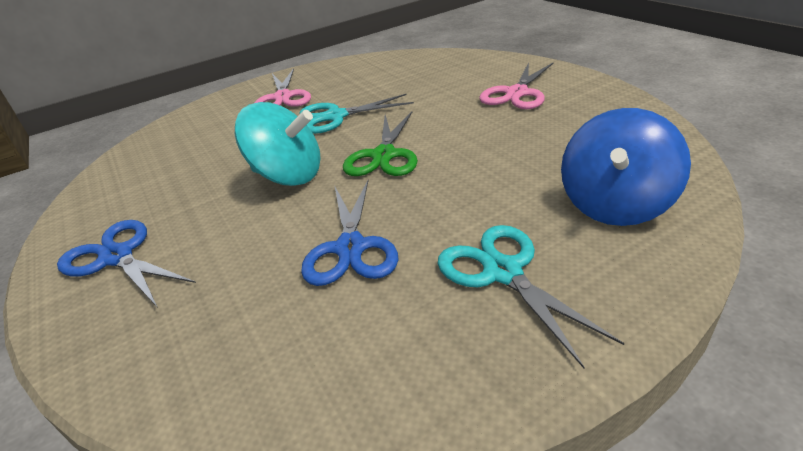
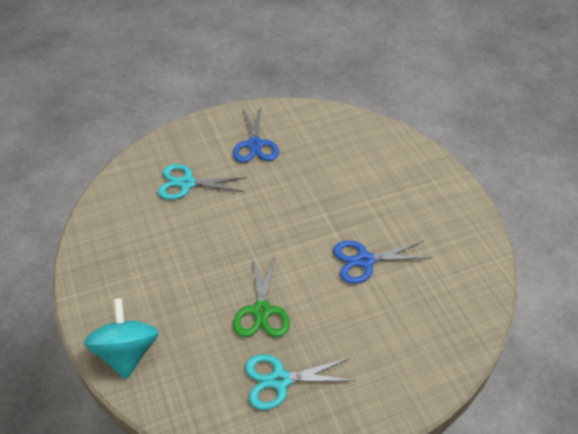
blue spinning top: 1 -> 0
pink scissors: 2 -> 0

